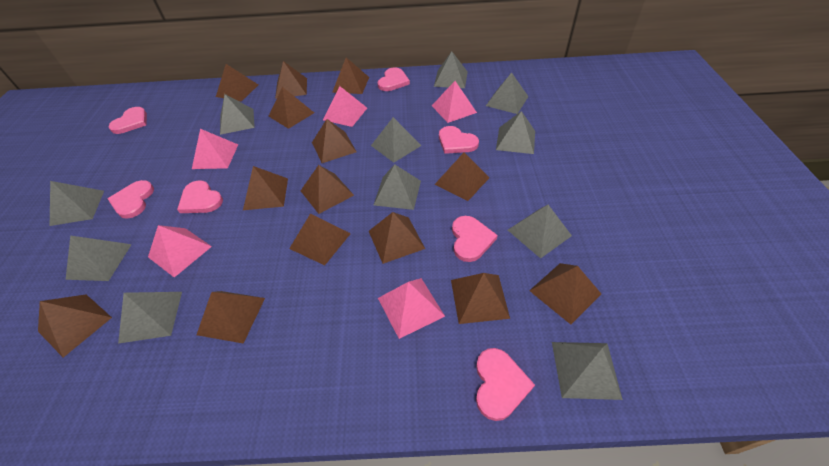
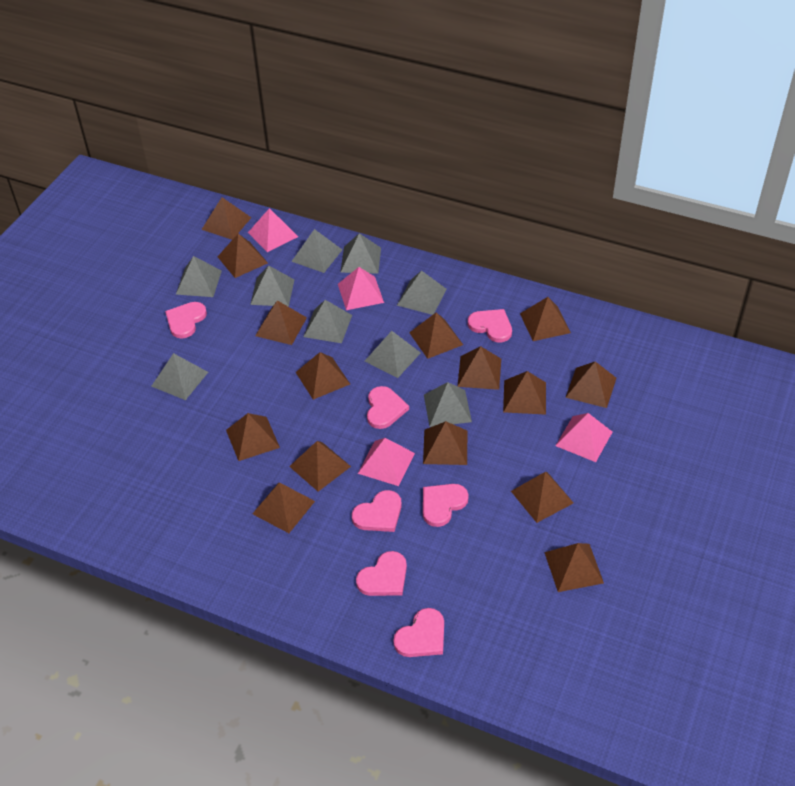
brown pyramid: 14 -> 15
grey pyramid: 11 -> 9
pink pyramid: 5 -> 4

